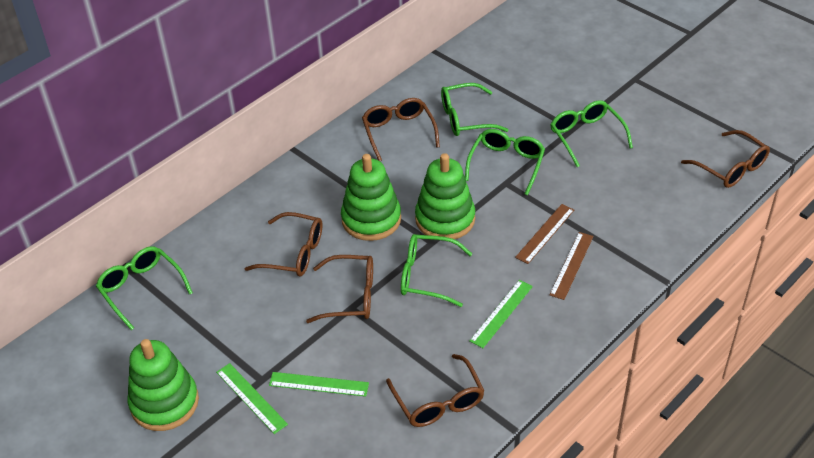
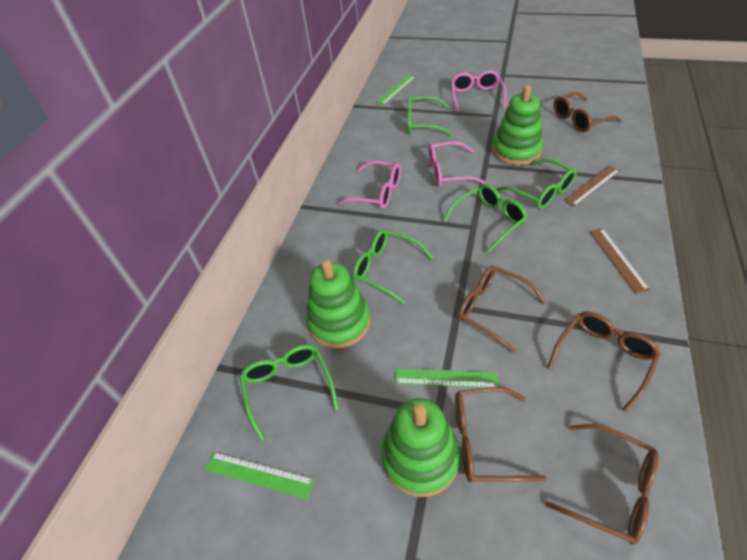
pink glasses: 0 -> 3

